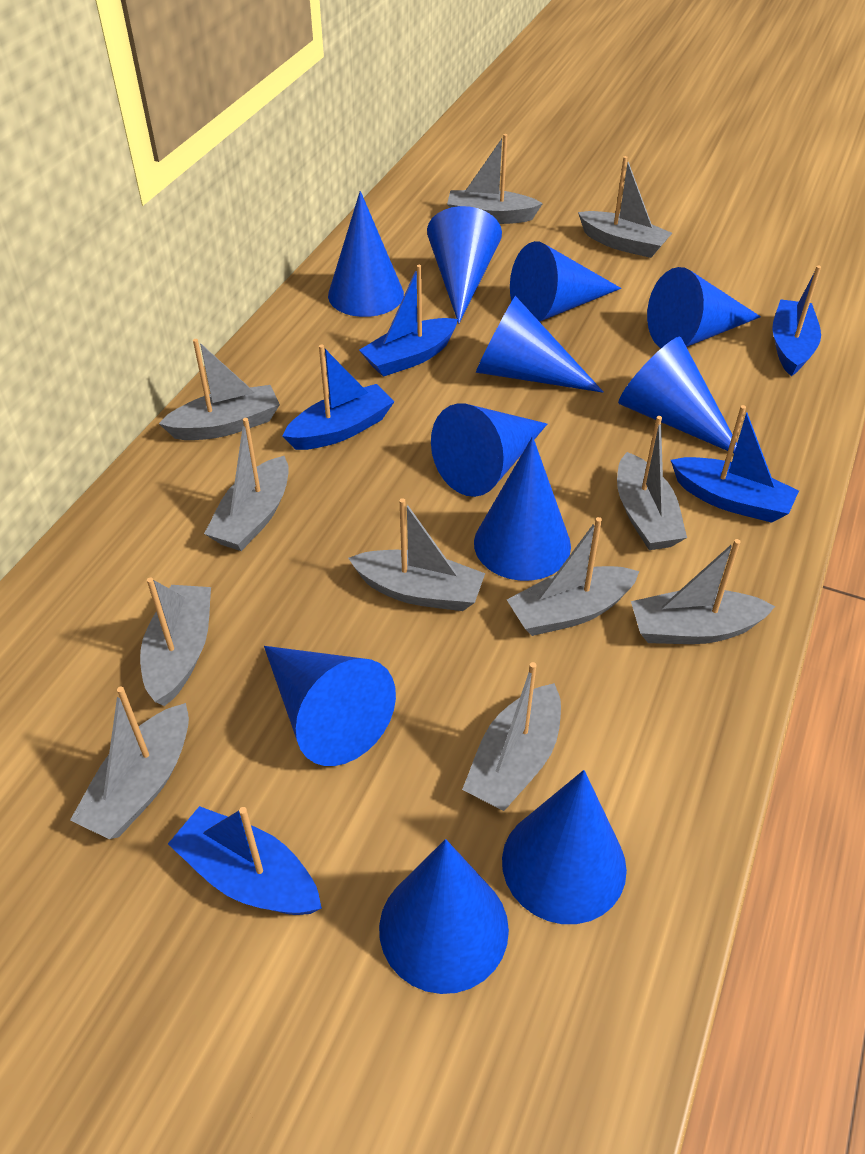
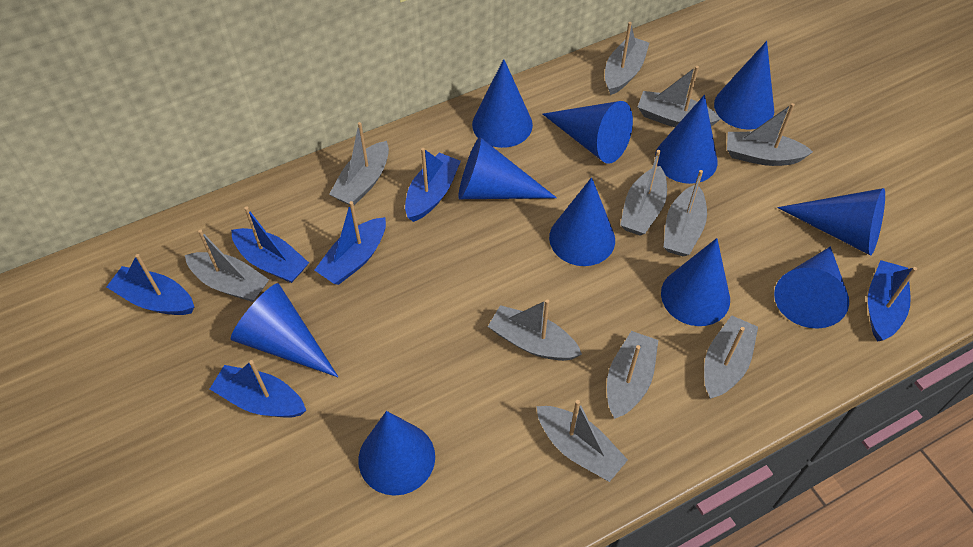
blue boat: 5 -> 6

